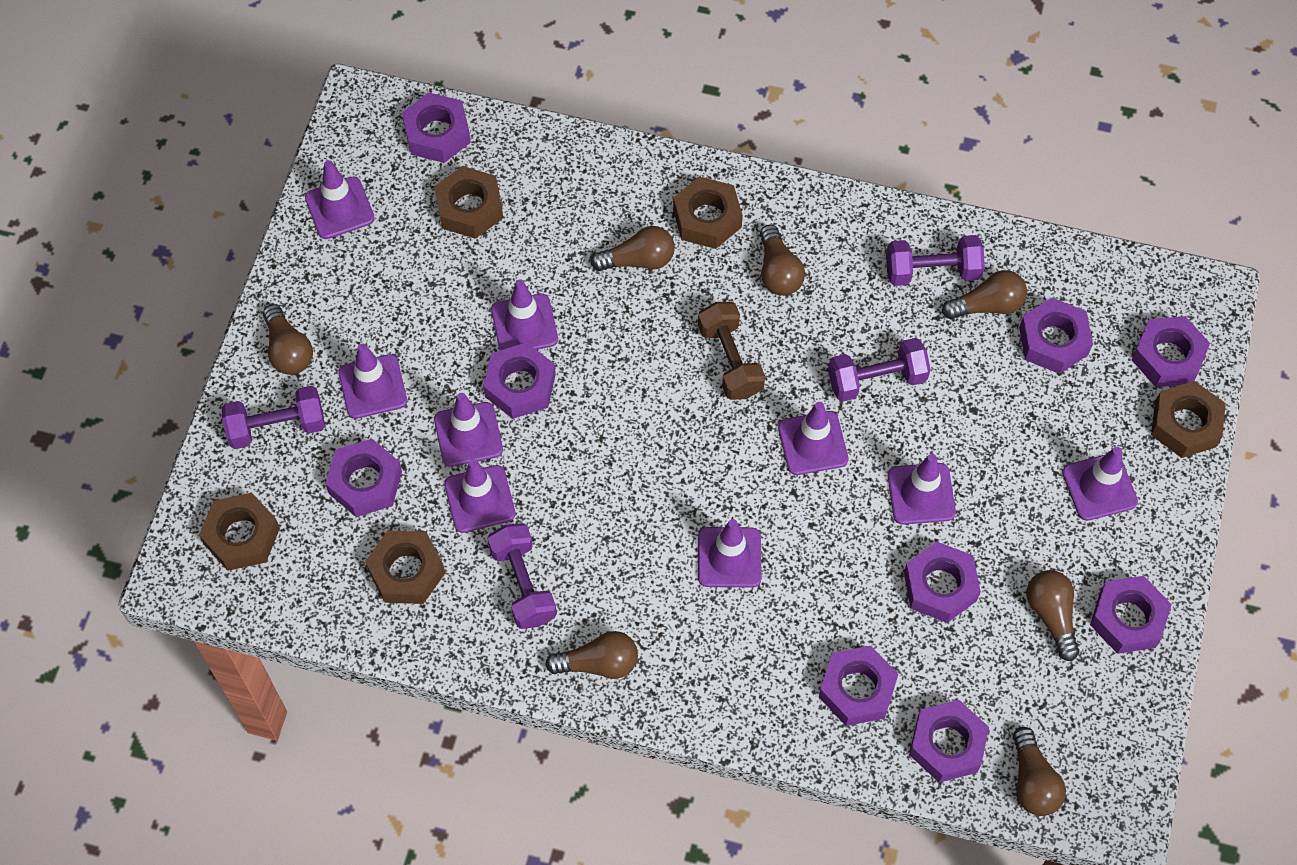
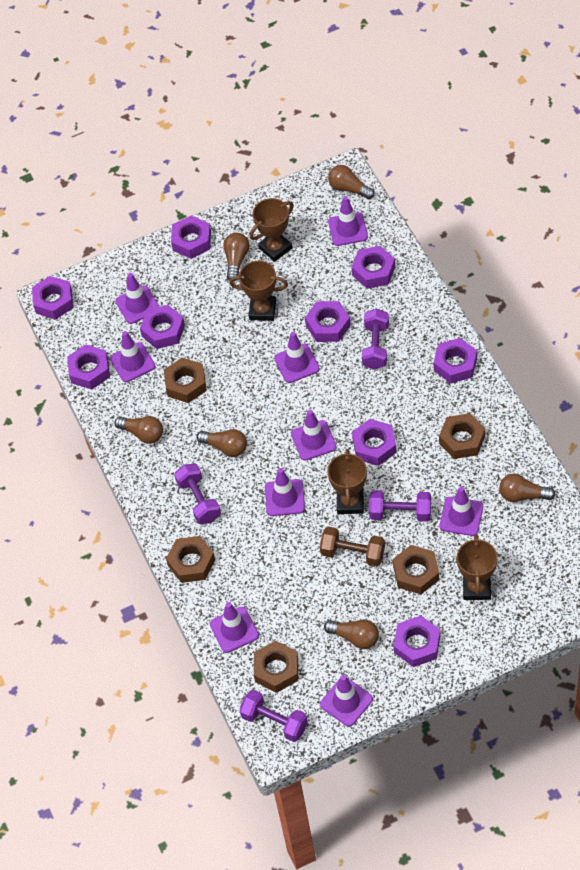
brown light bulb: 7 -> 6
brown trophy: 0 -> 4

